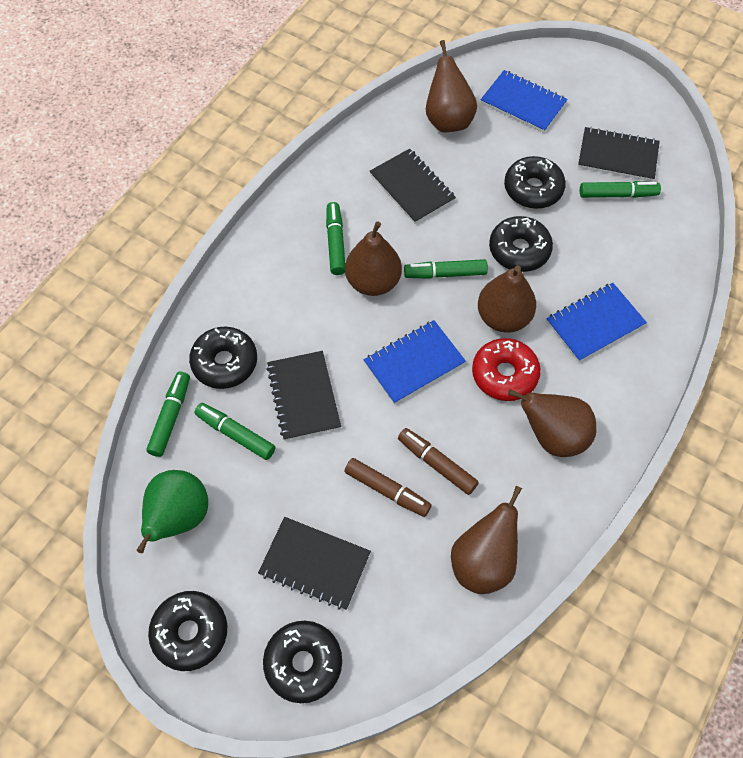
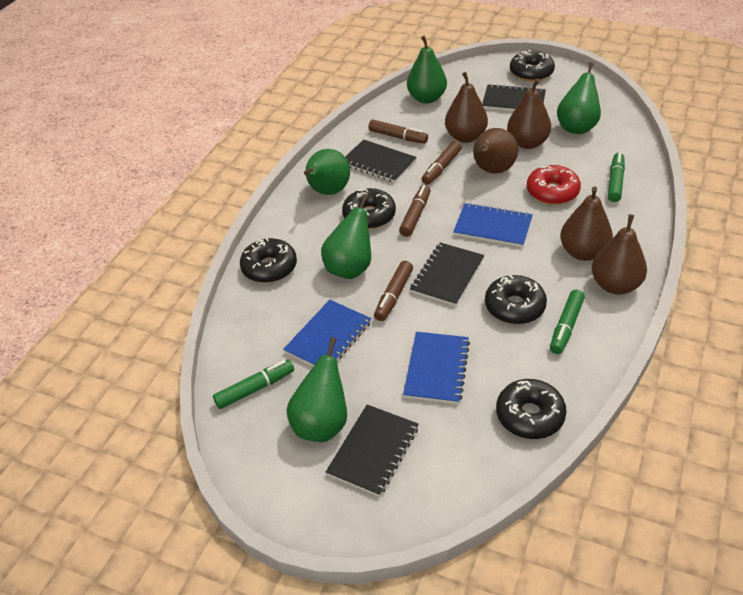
brown marker: 2 -> 4
green marker: 5 -> 3
green pear: 1 -> 5

